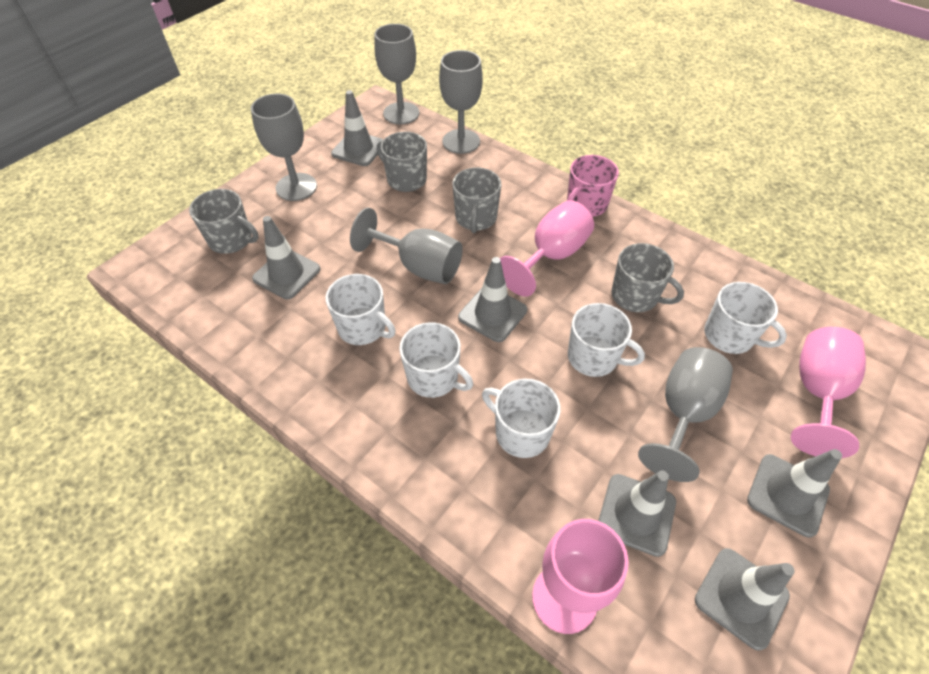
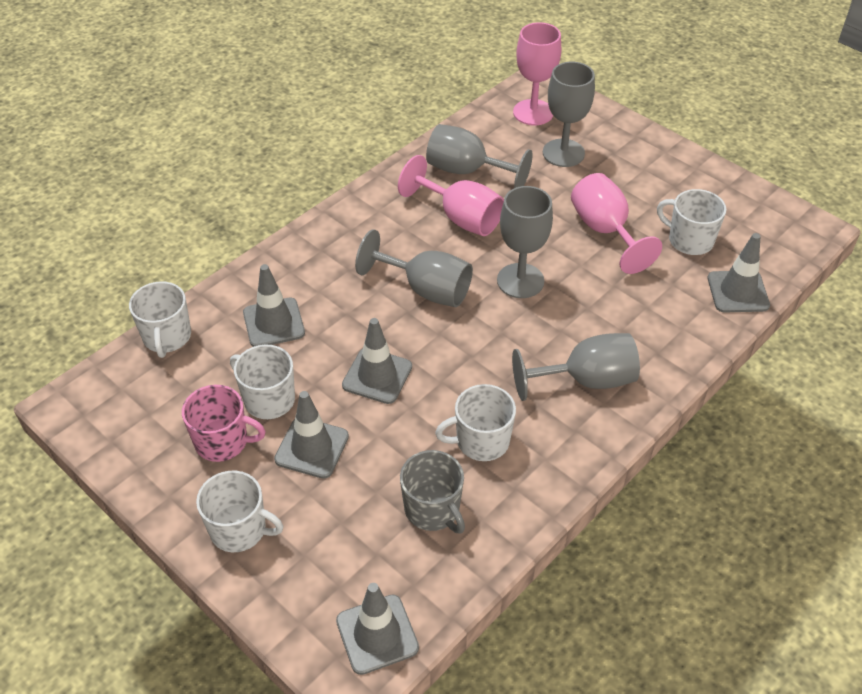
grey mug: 4 -> 1
grey traffic cone: 6 -> 5

